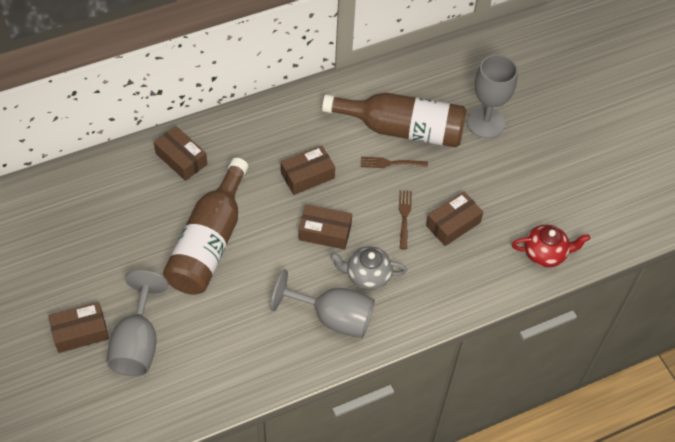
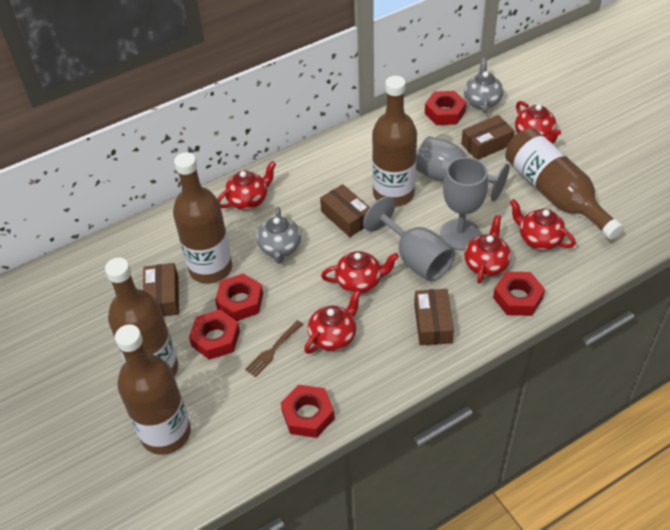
brown bottle: 2 -> 5
brown box: 5 -> 4
brown fork: 2 -> 1
grey teapot: 1 -> 2
red nut: 0 -> 5
red teapot: 1 -> 6

